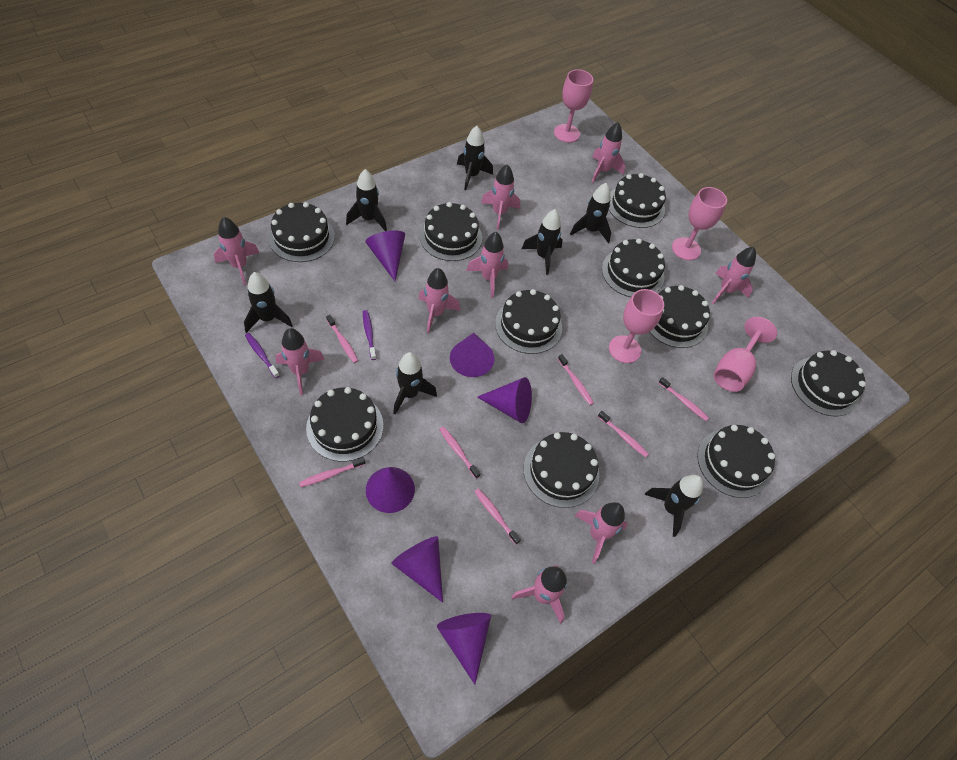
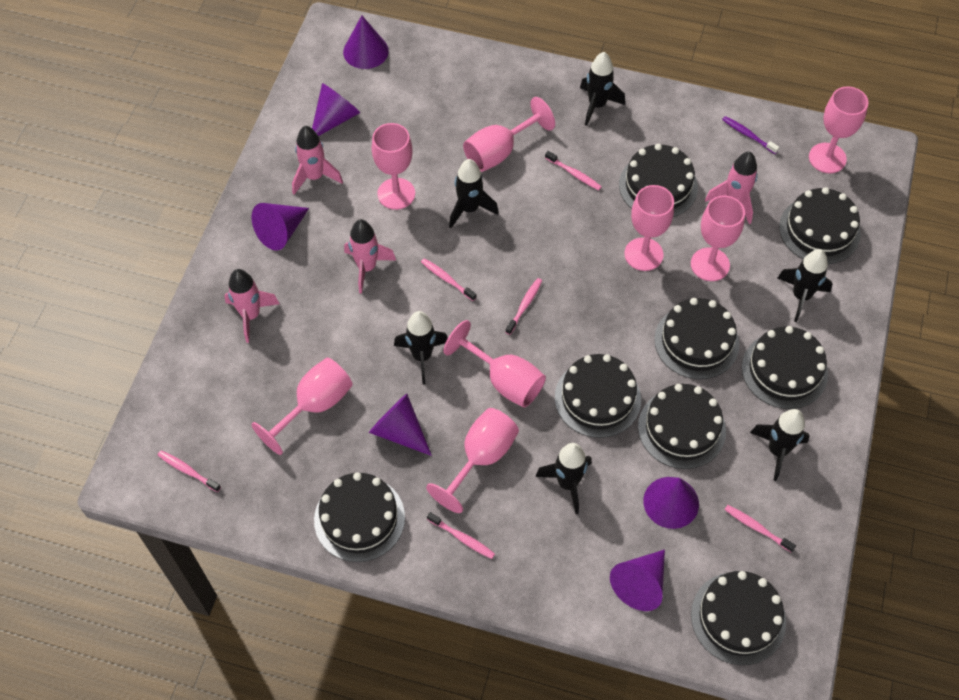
black cake: 10 -> 8
black rocket: 7 -> 6
pink goblet: 4 -> 8
pink rocket: 9 -> 4
pink toothbrush: 7 -> 6
purple toothbrush: 2 -> 1

